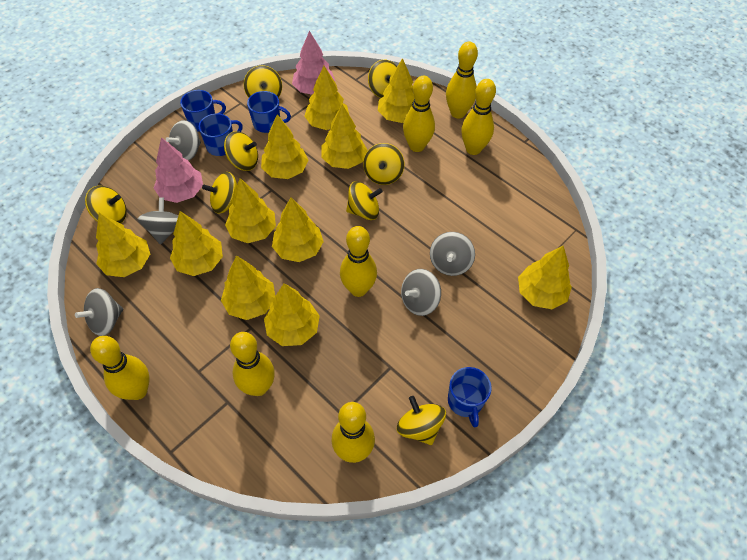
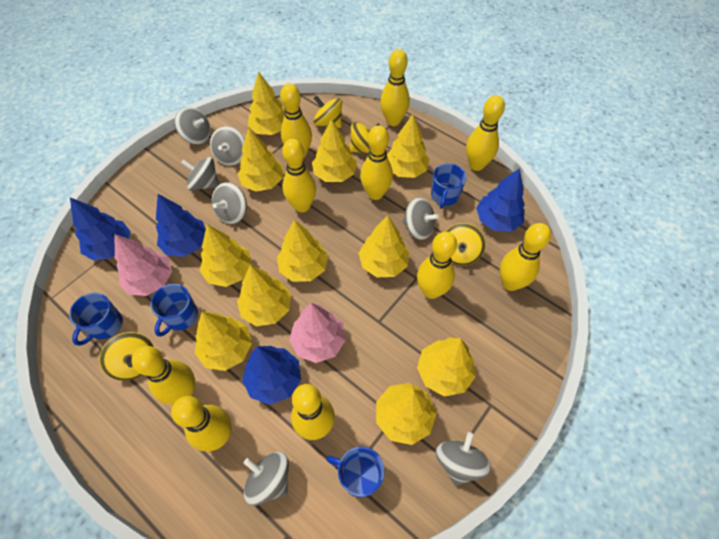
blue tree: 0 -> 4
grey spinning top: 5 -> 7
yellow bowling pin: 7 -> 10
yellow spinning top: 8 -> 4

